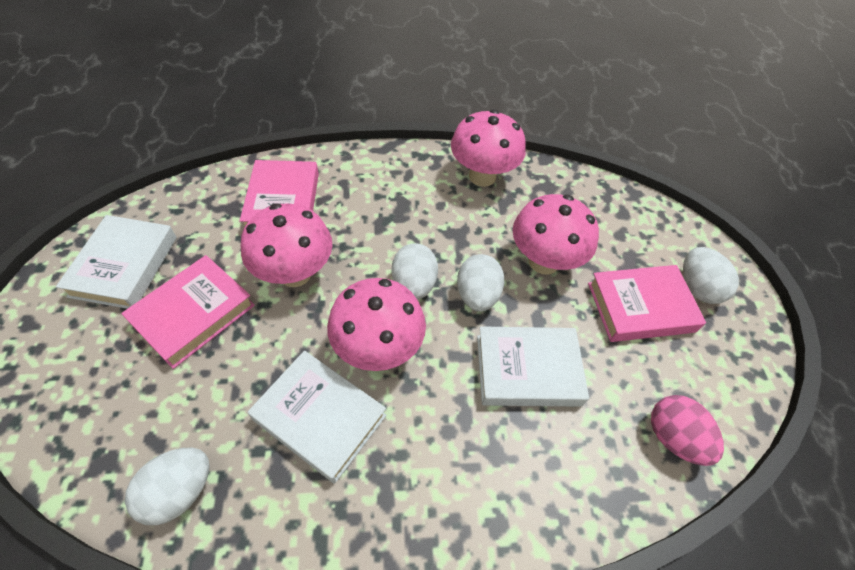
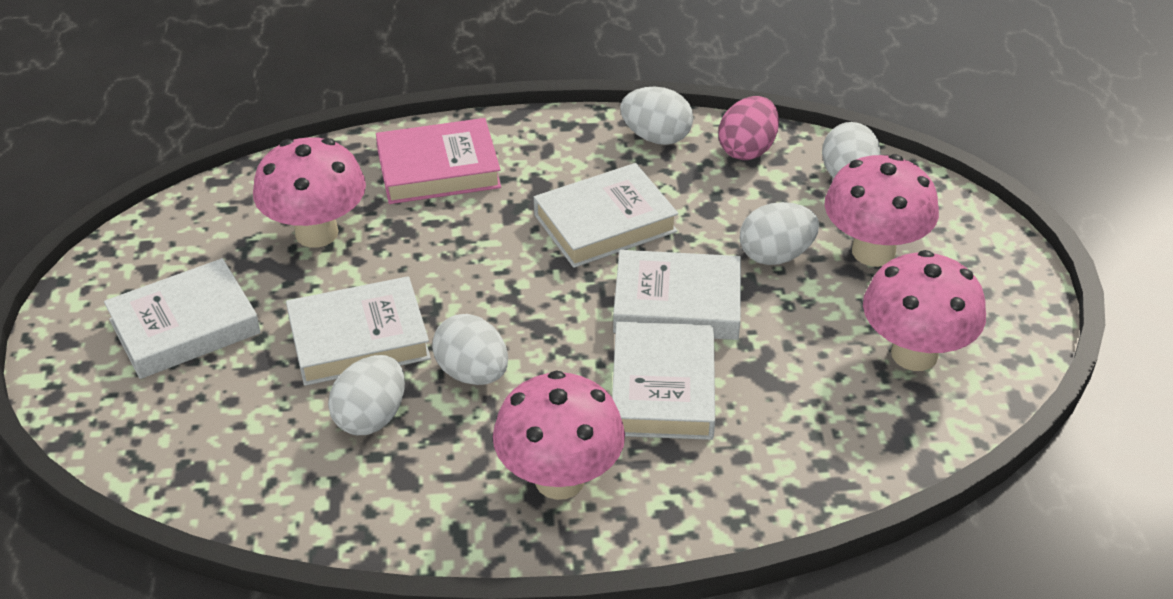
pink book: 3 -> 1
white book: 3 -> 5
white egg: 4 -> 5

